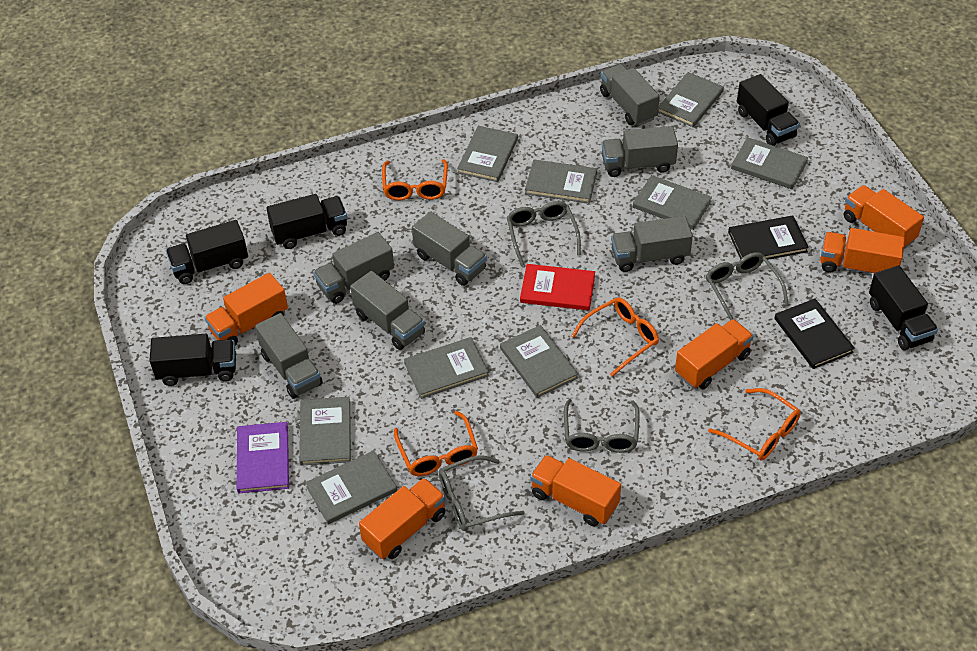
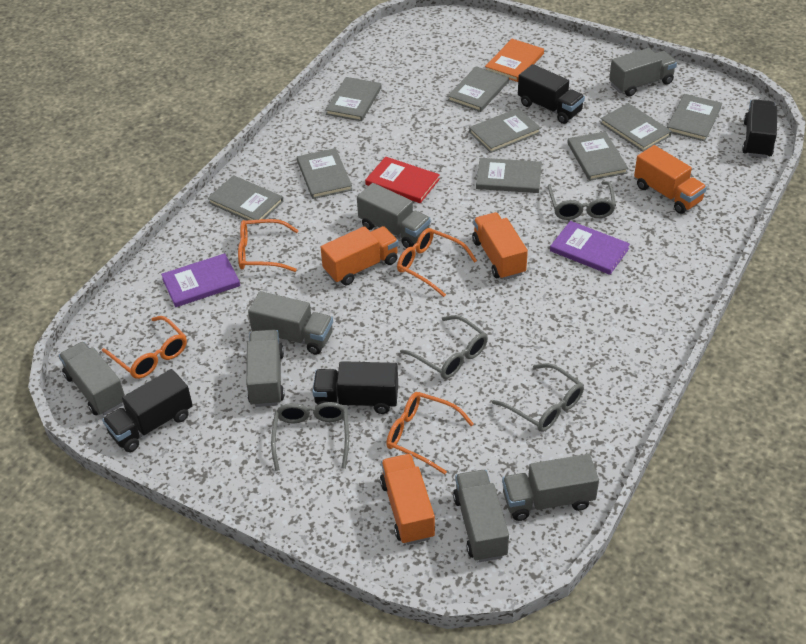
black book: 2 -> 0
black truck: 5 -> 4
orange book: 0 -> 1
orange truck: 6 -> 4
purple book: 1 -> 2

